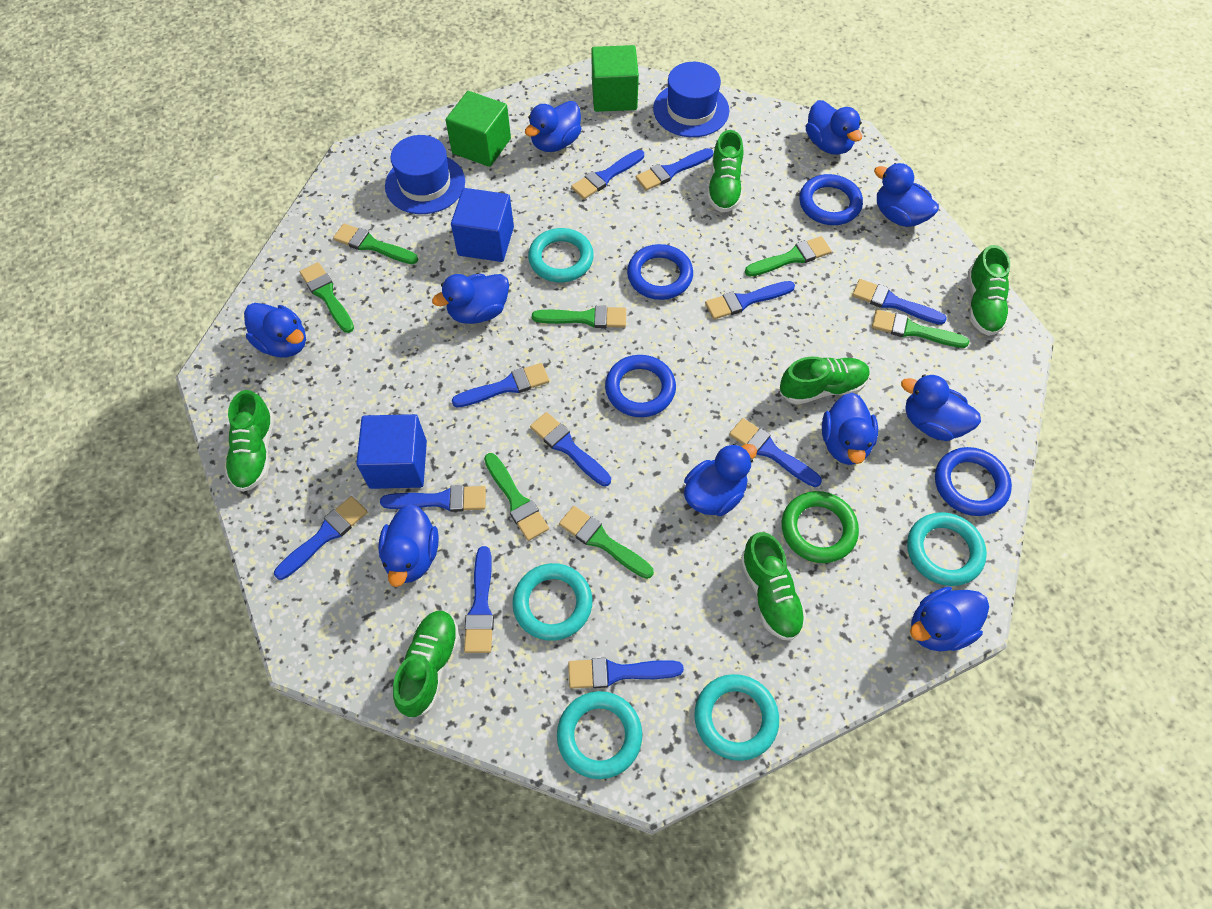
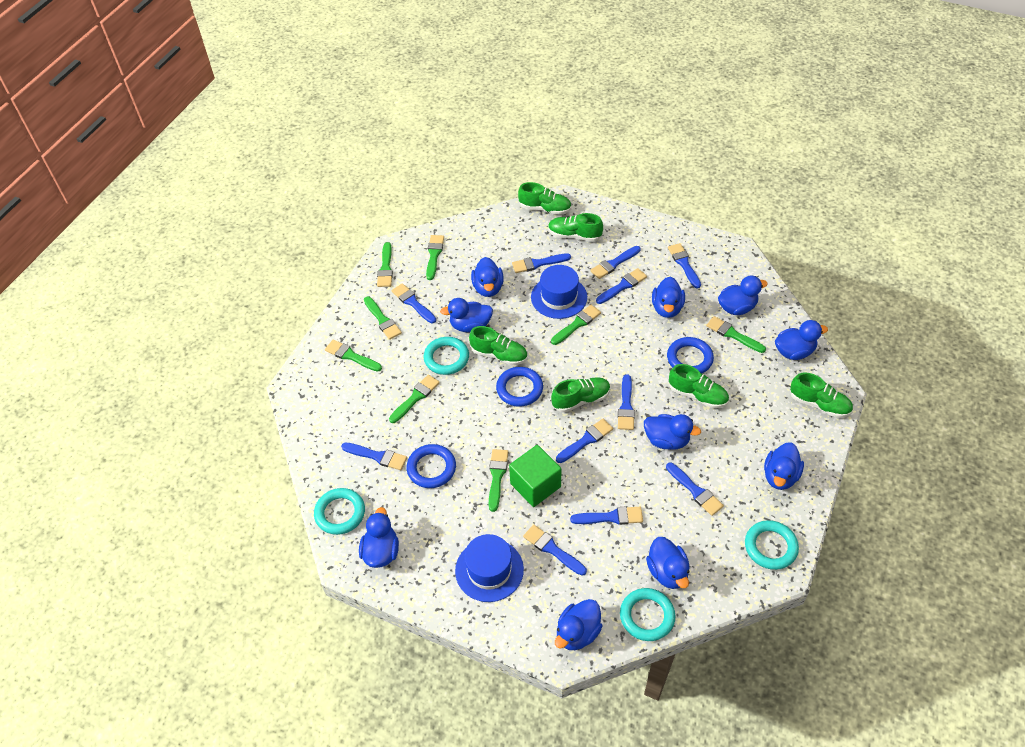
blue cube: 2 -> 0
blue ring: 4 -> 3
green brush: 7 -> 8
green cube: 2 -> 1
green ring: 1 -> 0
turquoise ring: 5 -> 4

